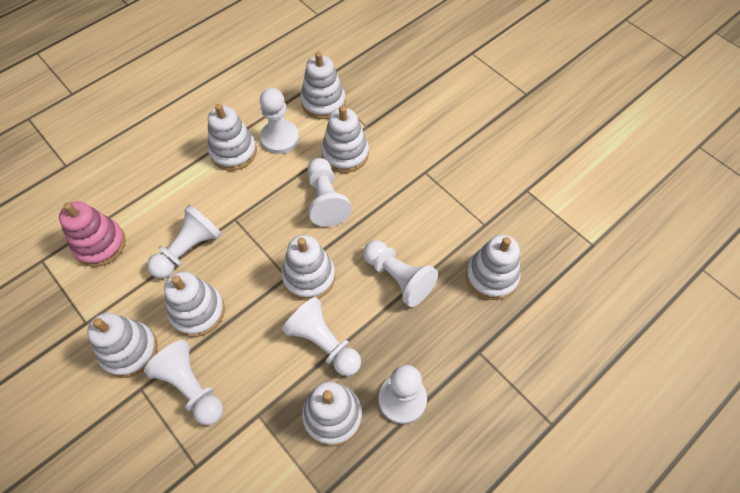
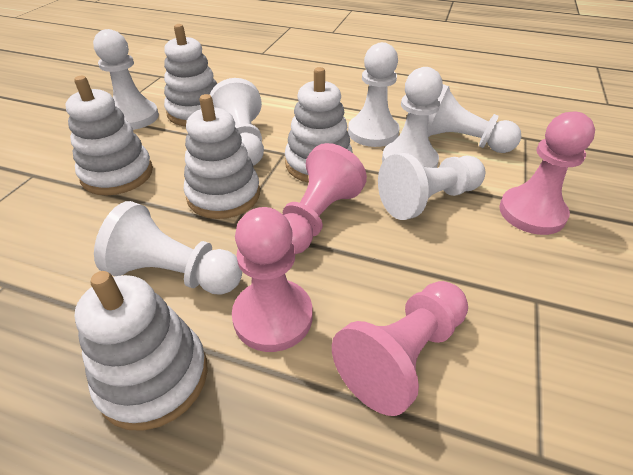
pink pawn: 0 -> 4
pink stacking toy: 1 -> 0
white stacking toy: 8 -> 5

